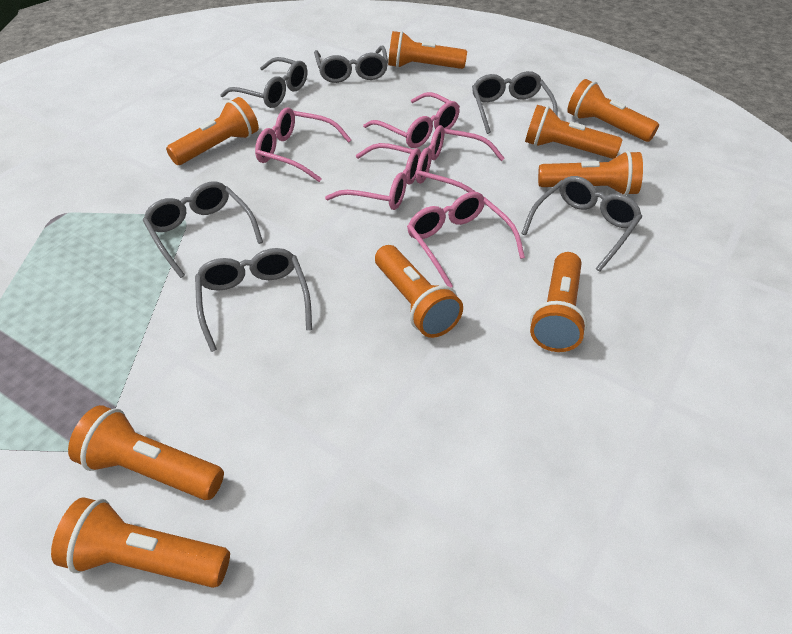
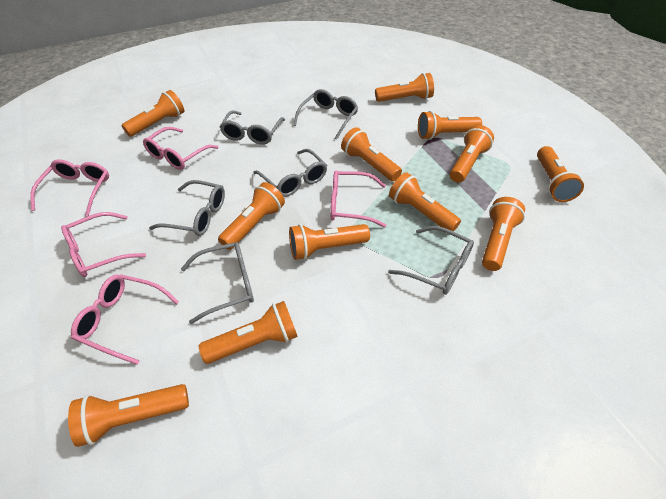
orange flashlight: 9 -> 12

